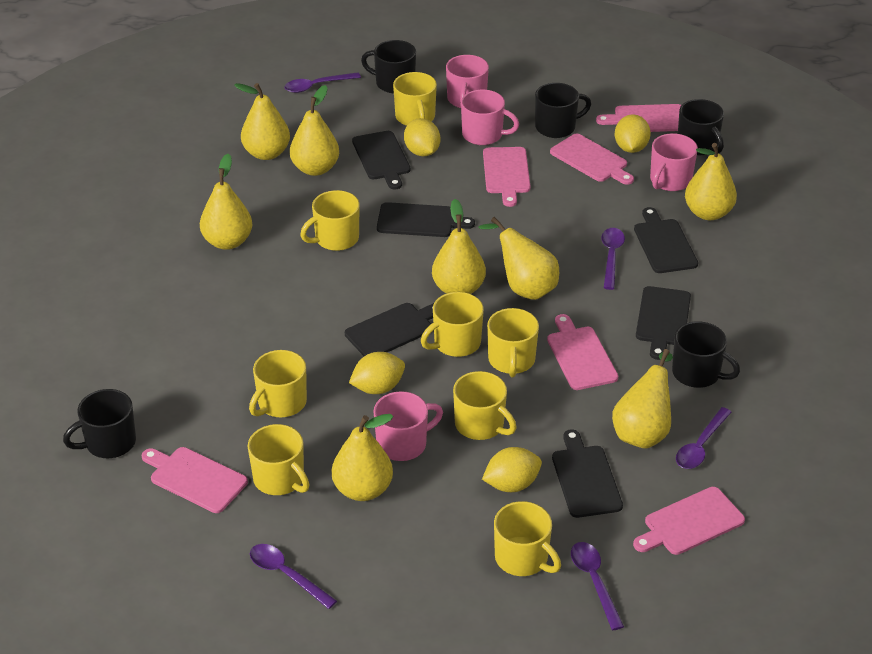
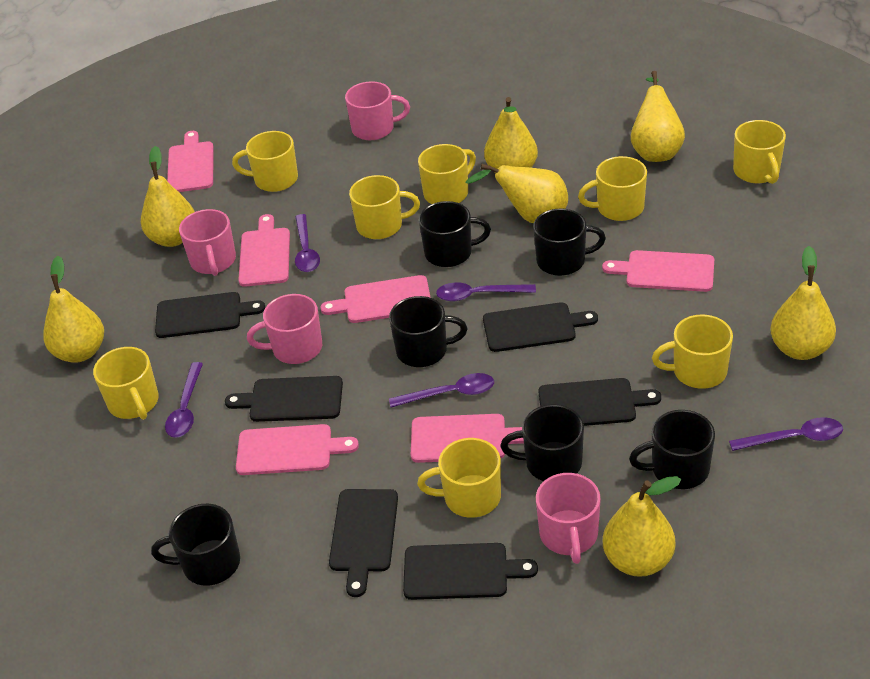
black mug: 5 -> 6
yellow lemon: 4 -> 0
yellow pear: 8 -> 7

